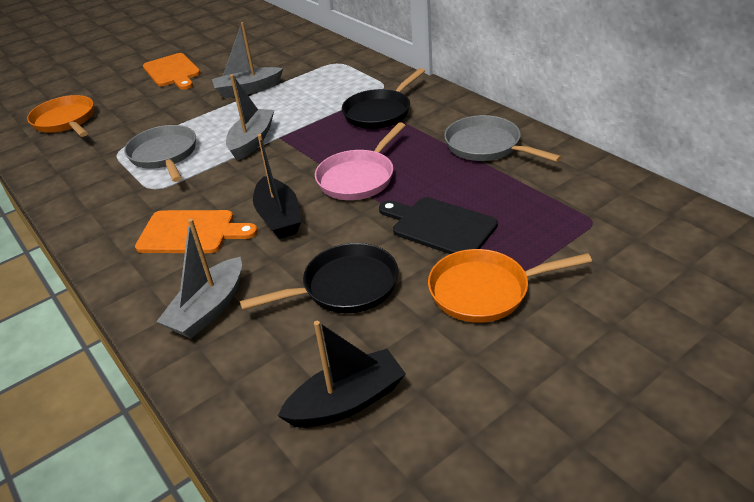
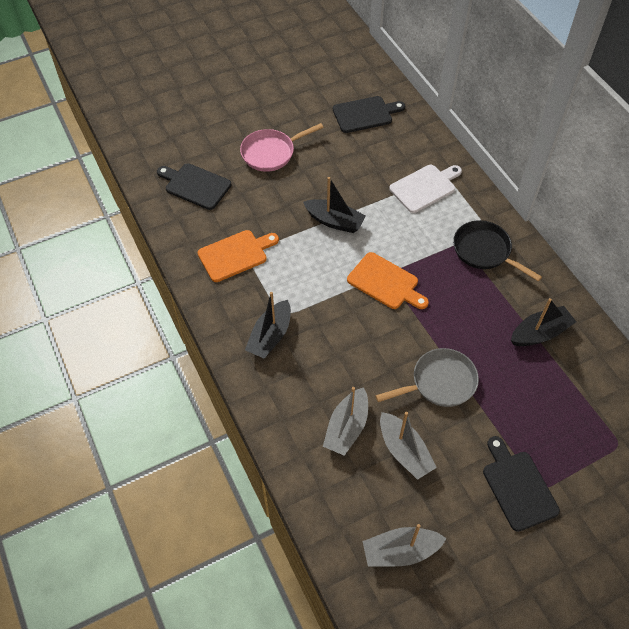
black boat: 2 -> 3
black cutting board: 1 -> 3
black pan: 2 -> 1
grey pan: 2 -> 1
orange pan: 2 -> 0
white cutting board: 0 -> 1

